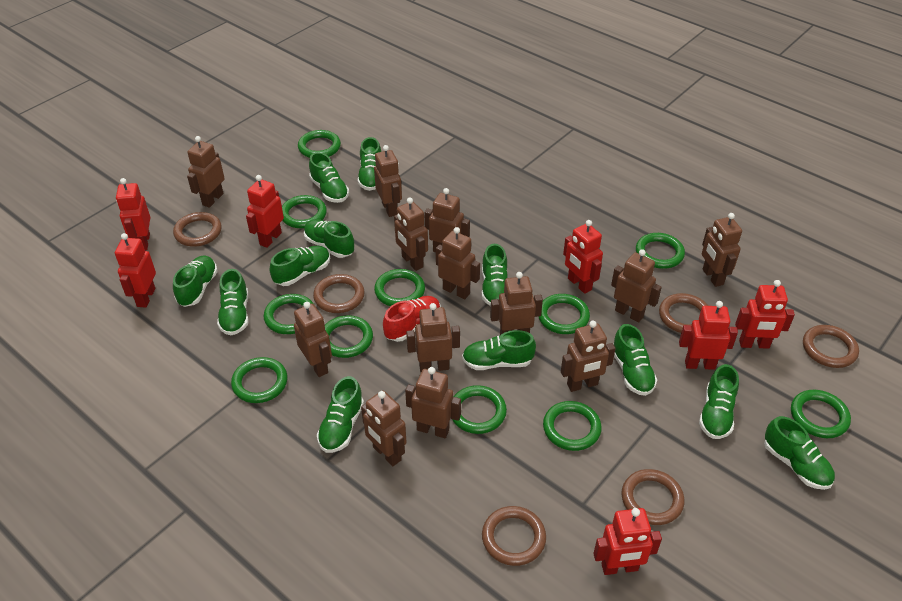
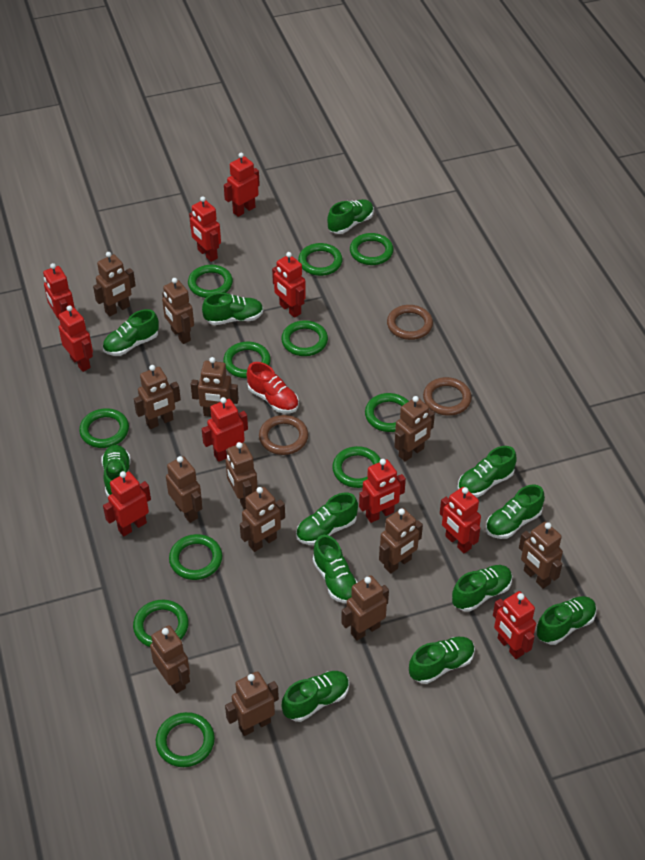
brown ring: 6 -> 3
red robot: 7 -> 10

